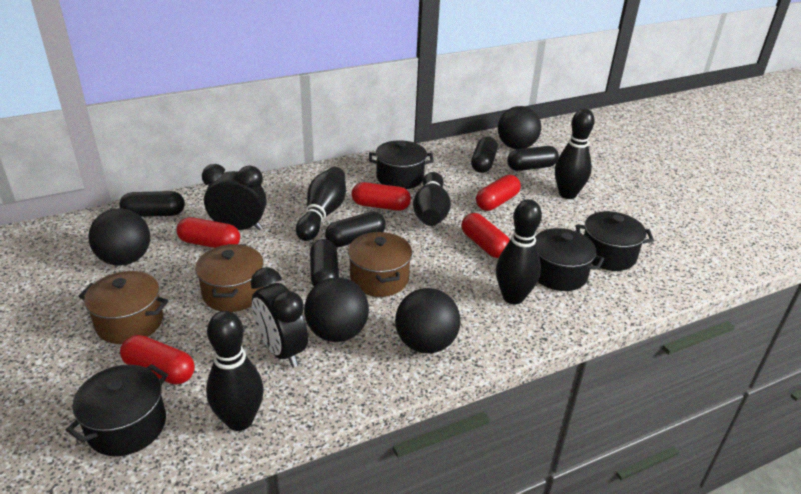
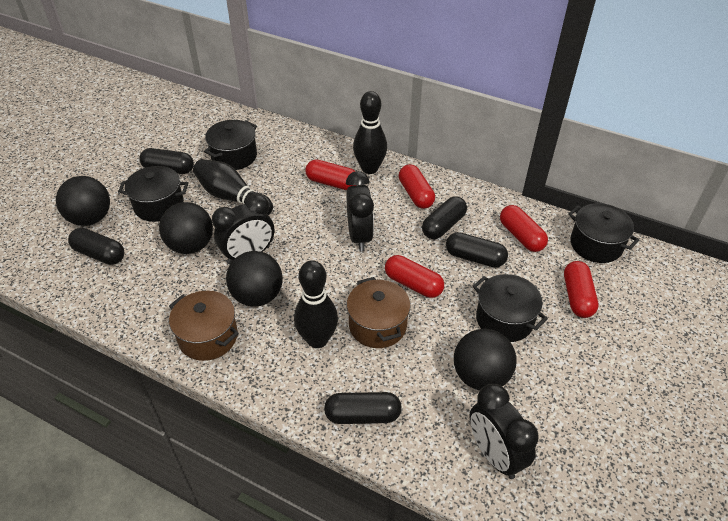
black bowling pin: 5 -> 3
black clock: 2 -> 3
brown pot: 3 -> 2

